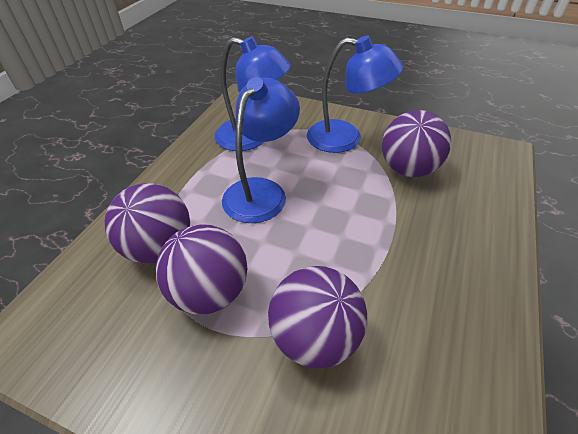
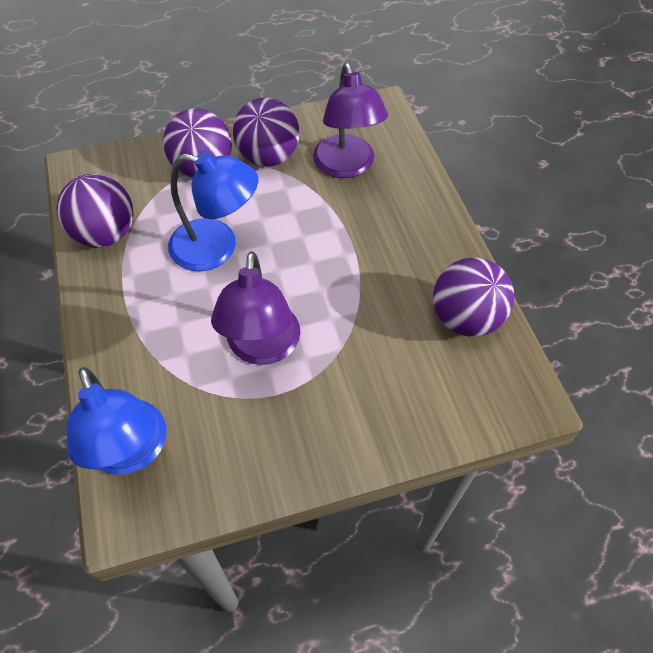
blue lamp: 3 -> 2
purple lamp: 0 -> 2

